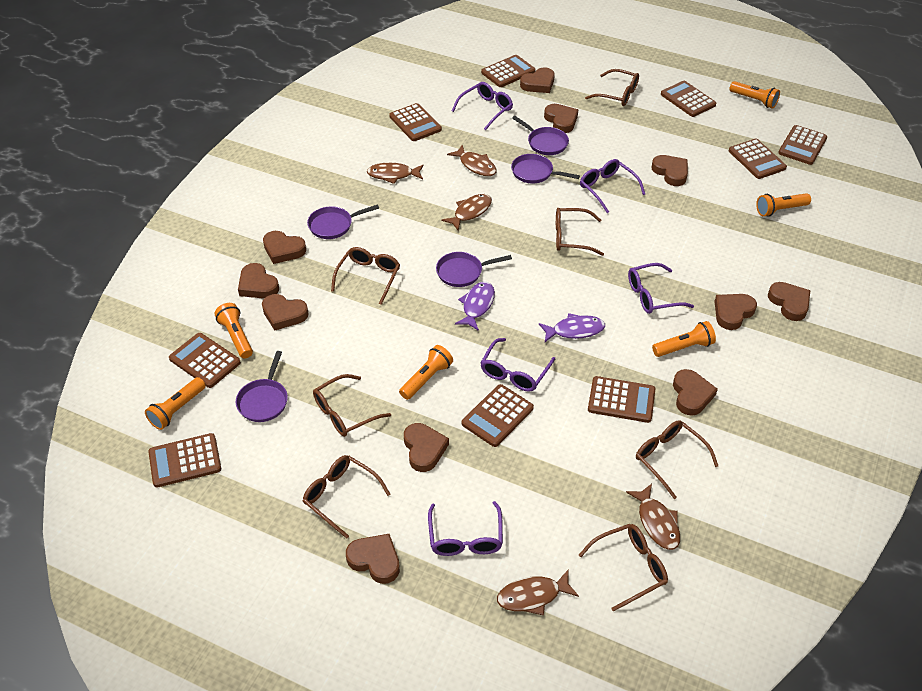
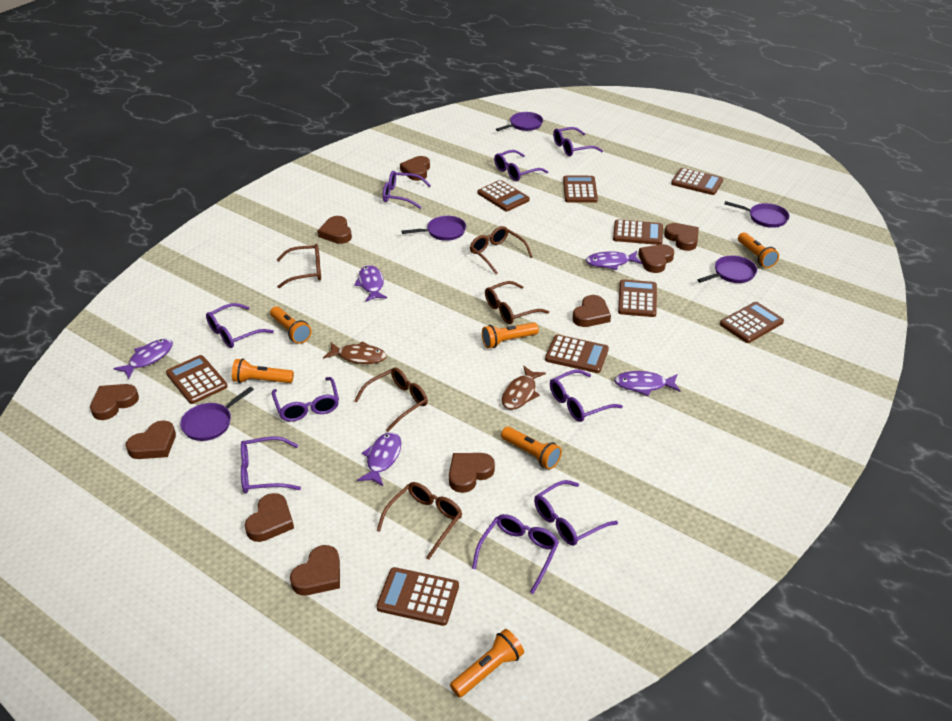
brown fish: 5 -> 2
brown glasses: 7 -> 5
brown heart: 11 -> 10
purple fish: 2 -> 5
purple glasses: 5 -> 9

